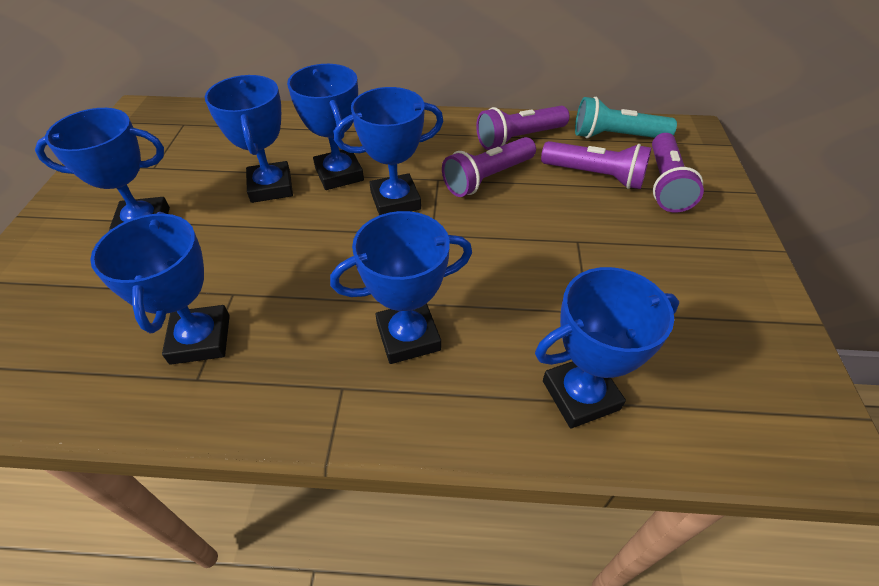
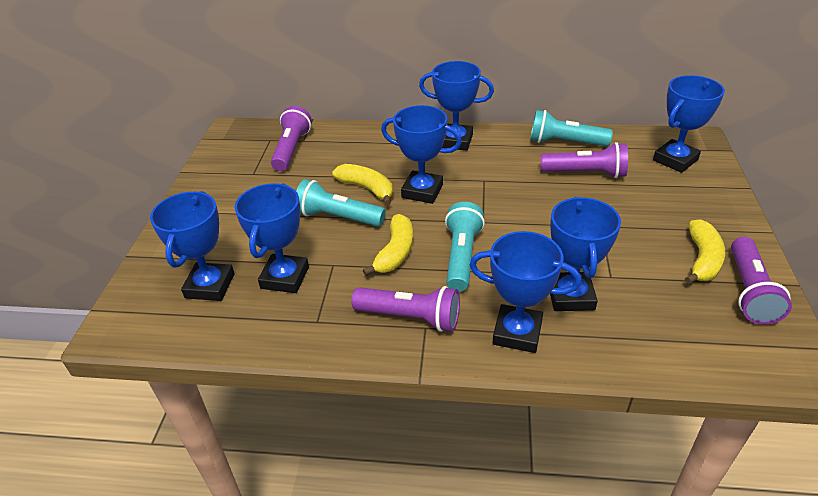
turquoise flashlight: 1 -> 3
yellow banana: 0 -> 3

